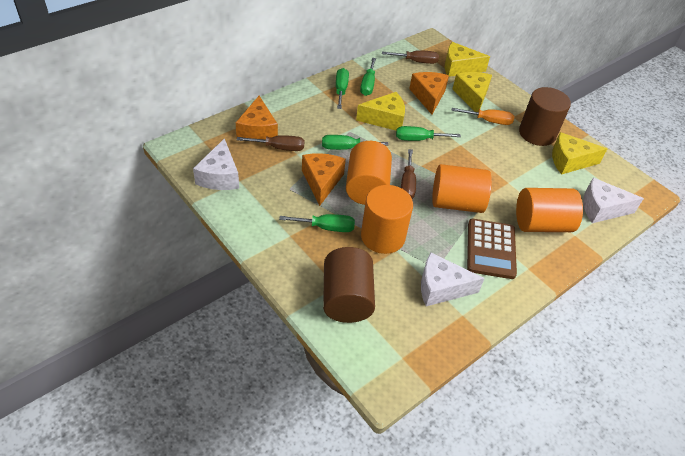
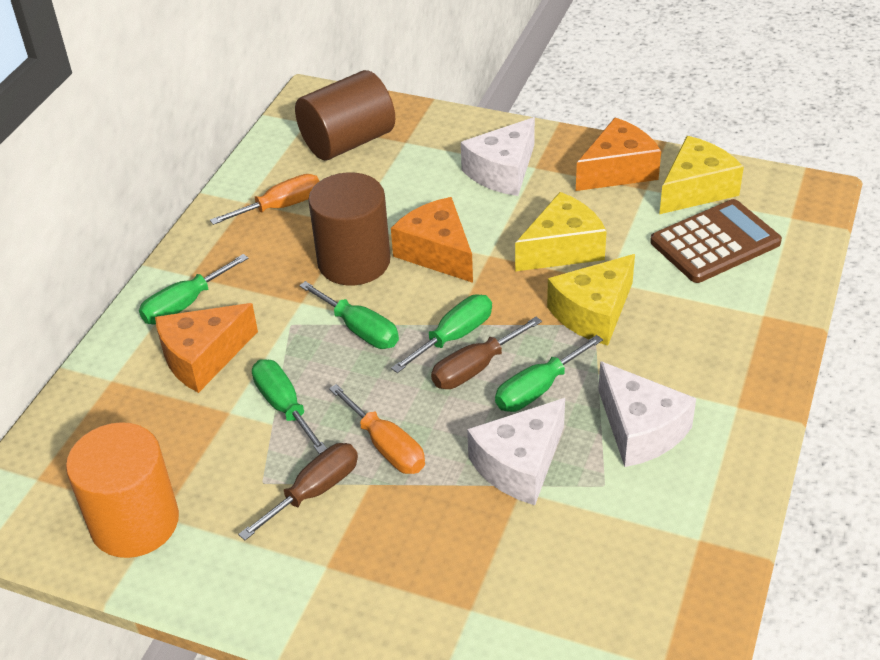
brown screwdriver: 3 -> 2
orange cylinder: 4 -> 1
orange screwdriver: 1 -> 2
yellow cheese: 4 -> 3

